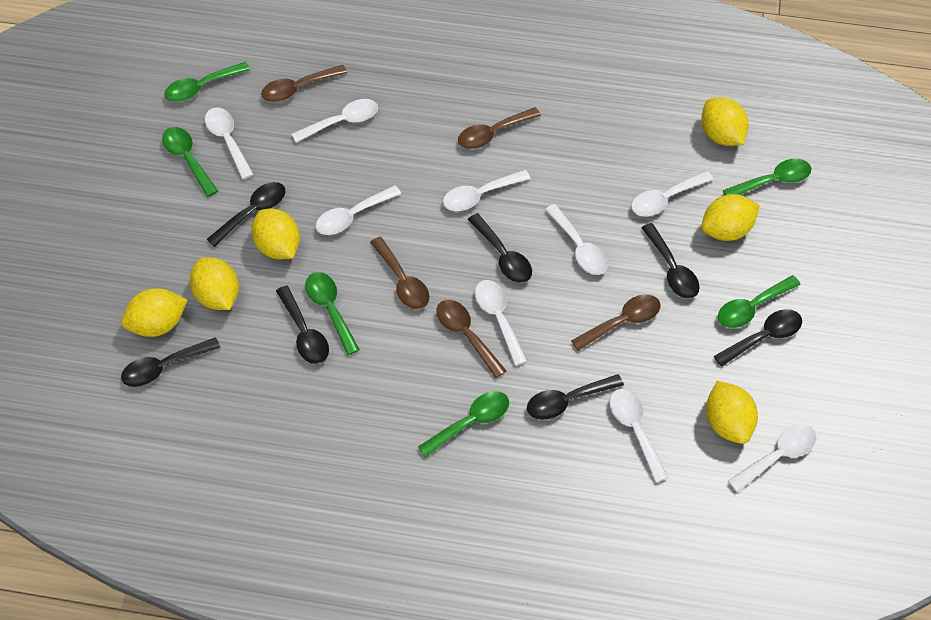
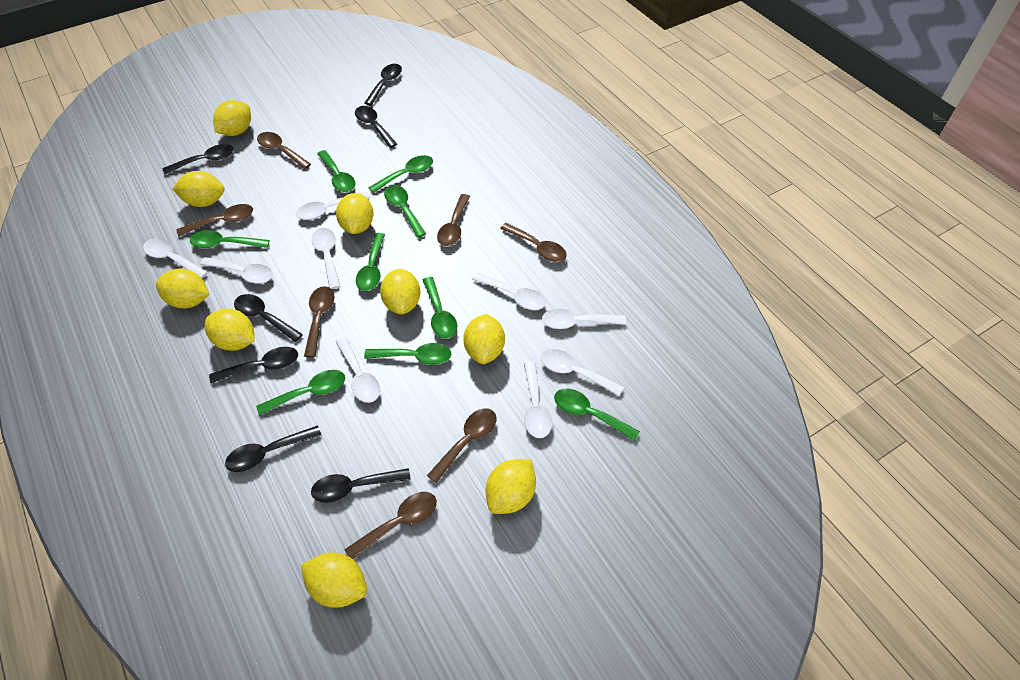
brown spoon: 5 -> 7
green spoon: 6 -> 9
yellow lemon: 6 -> 9

